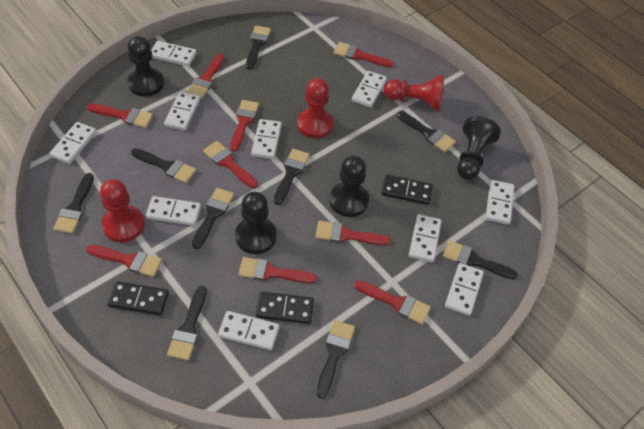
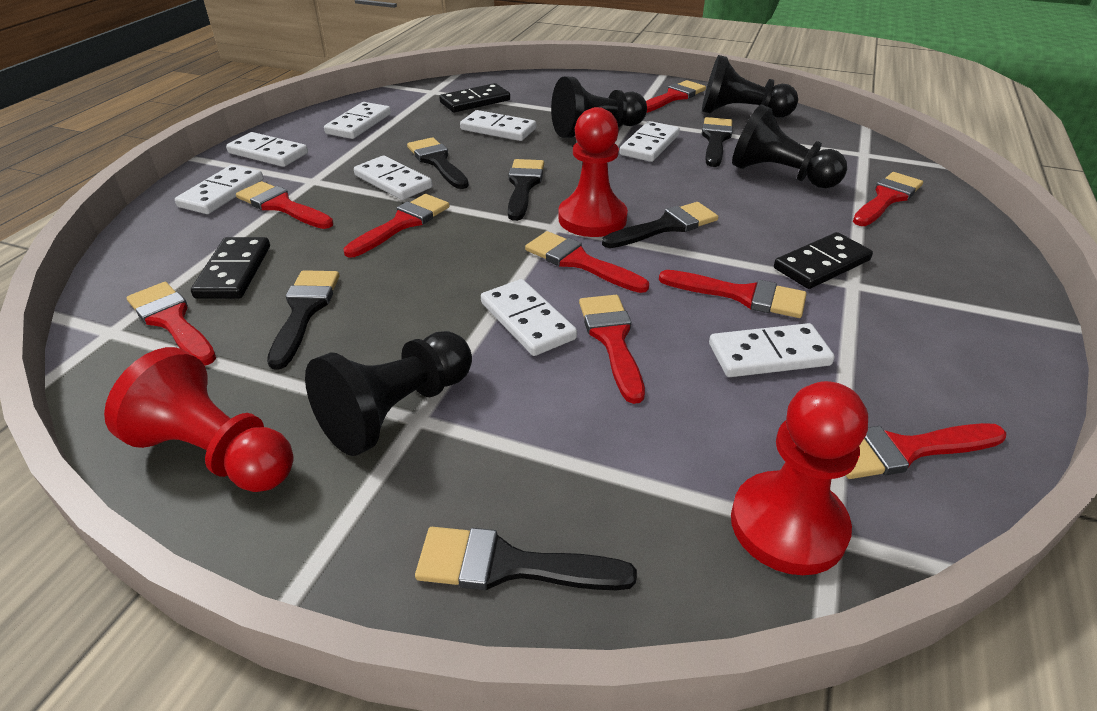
black brush: 9 -> 6
white domino: 10 -> 8

